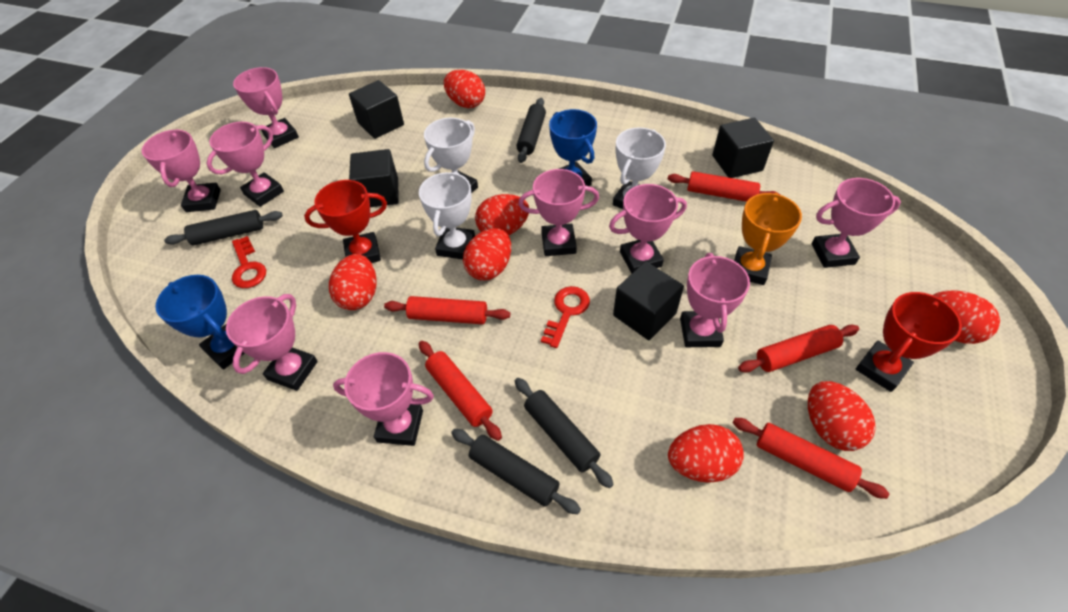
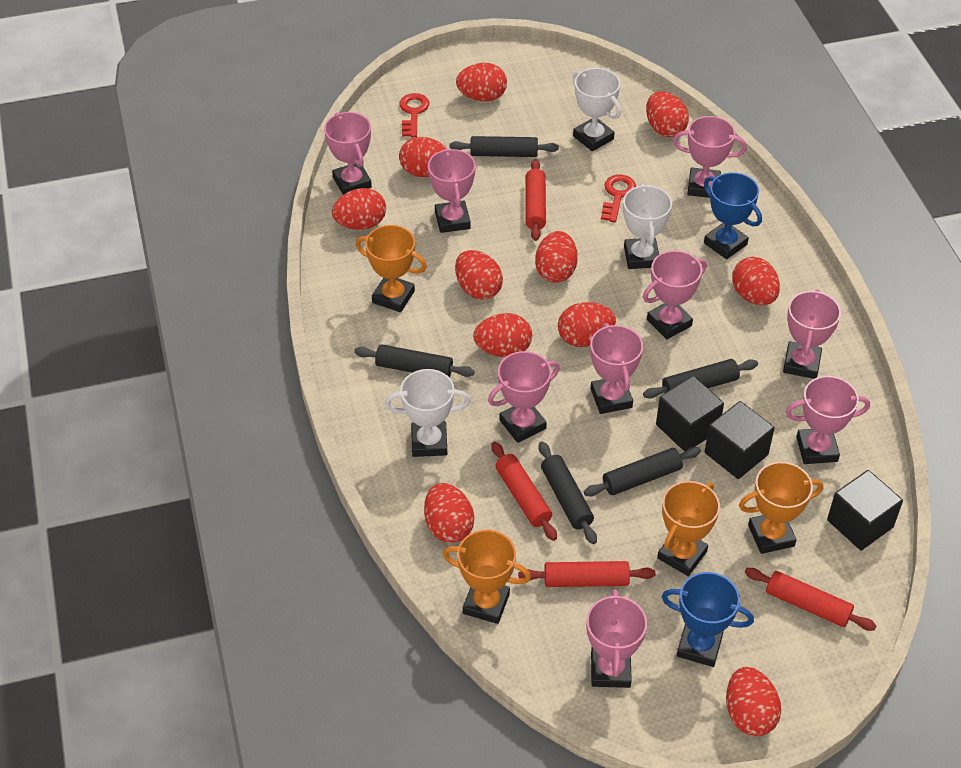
black cube: 4 -> 3
black rolling pin: 4 -> 5
orange trophy: 1 -> 4
red egg: 7 -> 11
red rolling pin: 5 -> 4
red trophy: 2 -> 0

